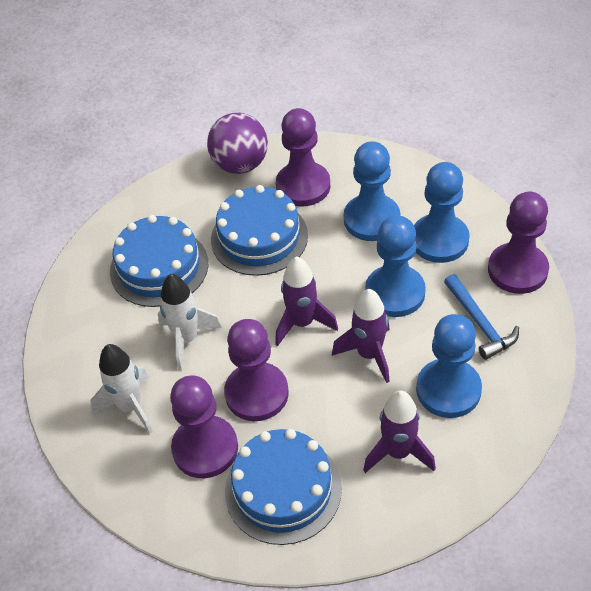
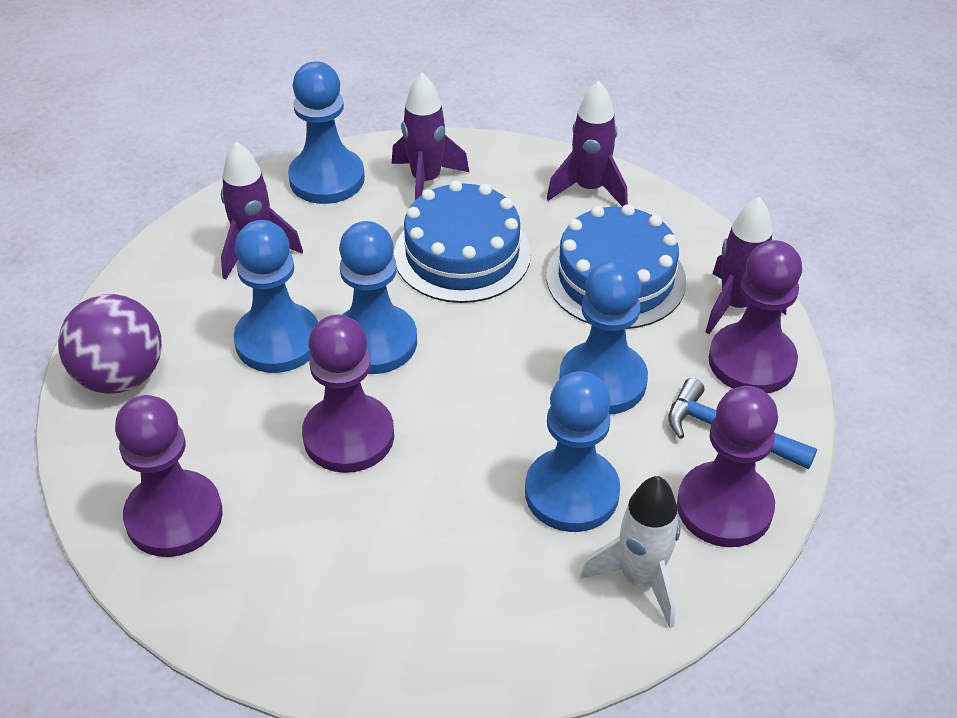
blue cake: 3 -> 2
blue pawn: 4 -> 5
purple rocket: 3 -> 4
white rocket: 2 -> 1

